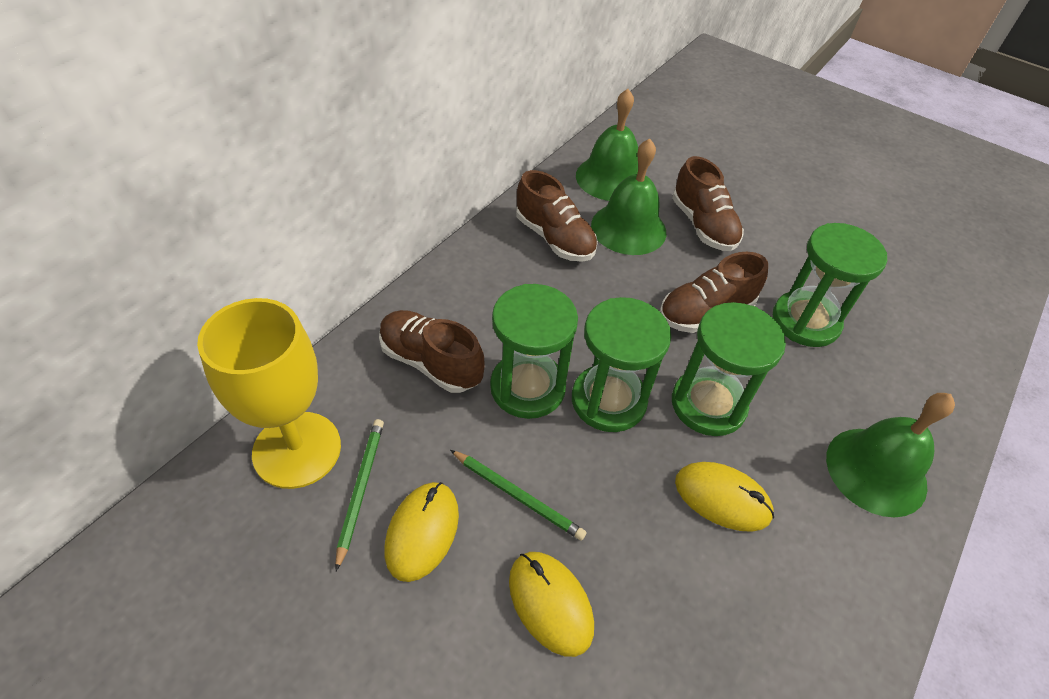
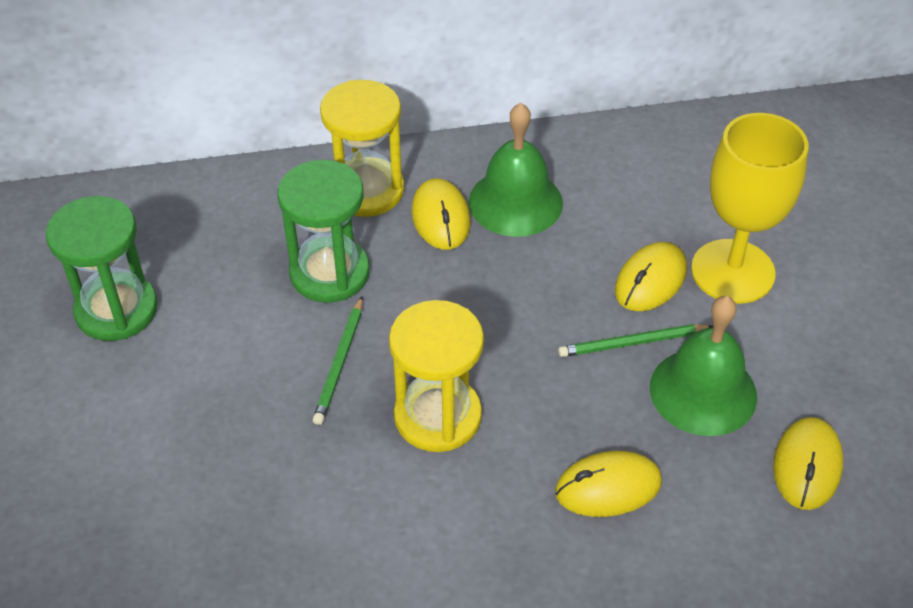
brown shoe: 4 -> 0
green bell: 3 -> 2
green hourglass: 4 -> 2
yellow hourglass: 0 -> 2
yellow mouse: 3 -> 4

